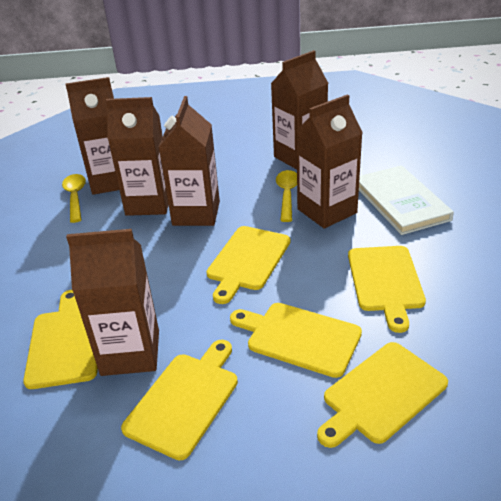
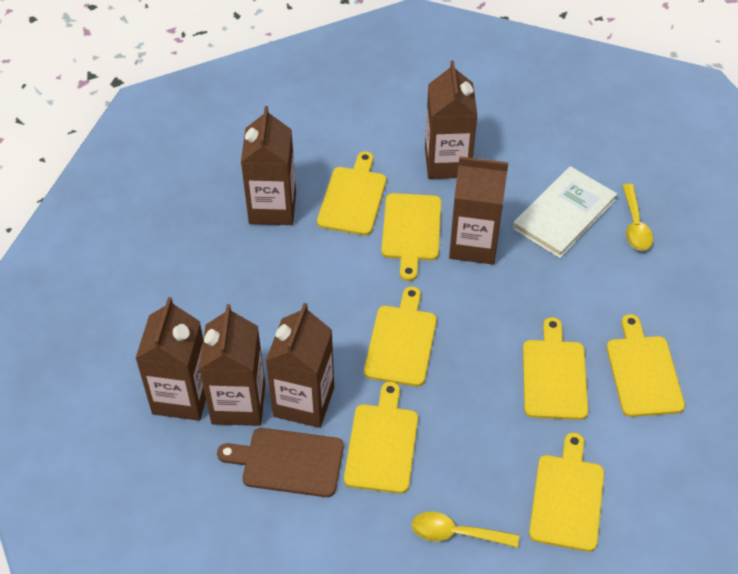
brown cutting board: 0 -> 1
yellow cutting board: 6 -> 7

